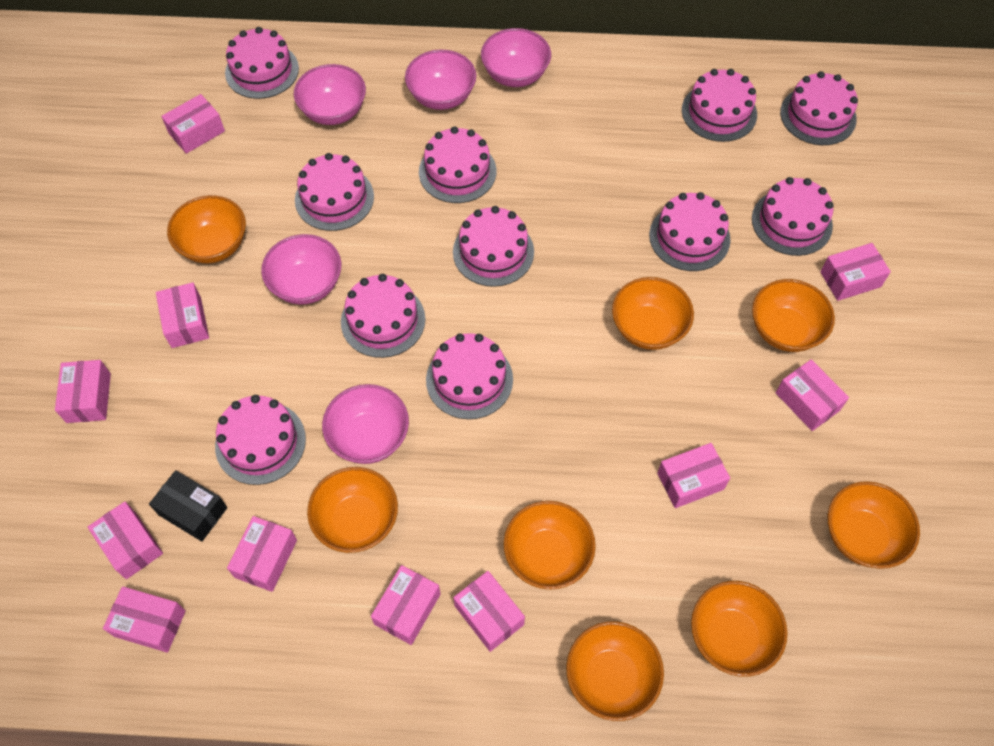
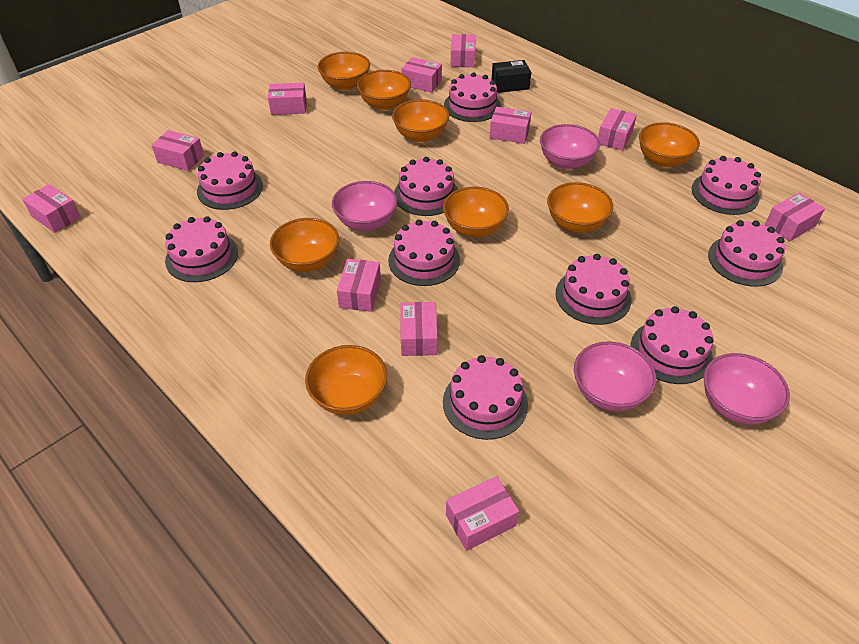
pink bowl: 5 -> 4
pink cake: 11 -> 10

